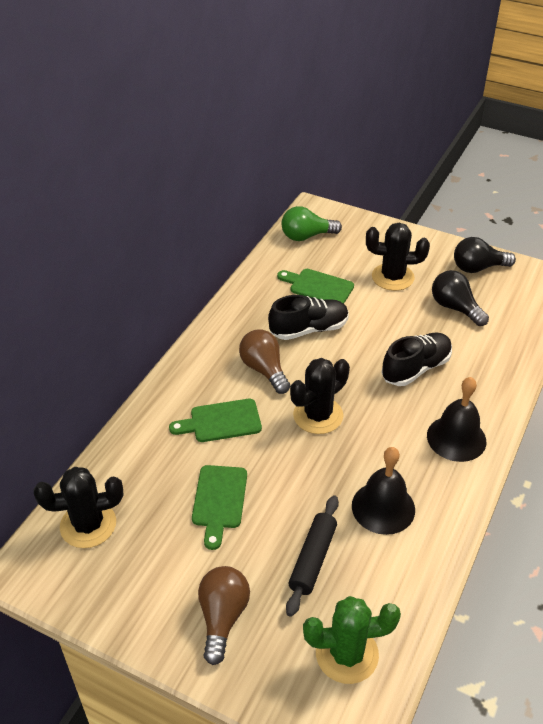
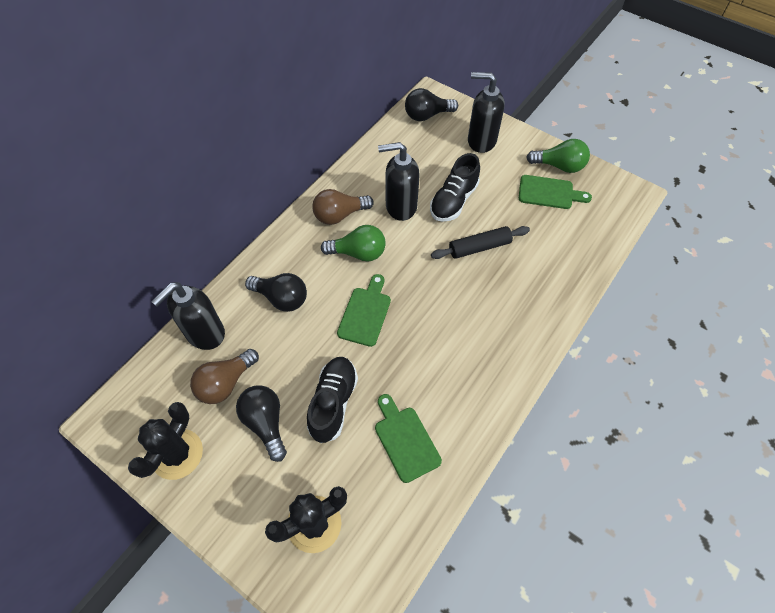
black bell: 2 -> 0
black cactus: 3 -> 2
black light bulb: 2 -> 3
black soap dispenser: 0 -> 3
green cactus: 1 -> 0
green light bulb: 1 -> 2

